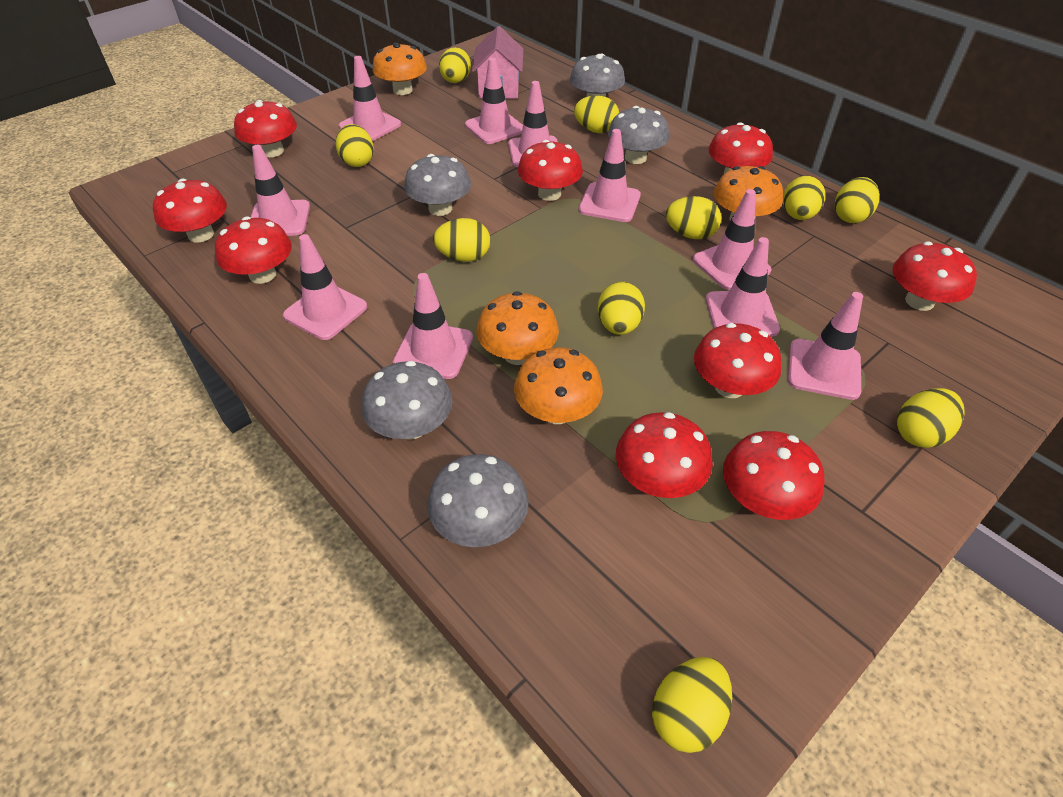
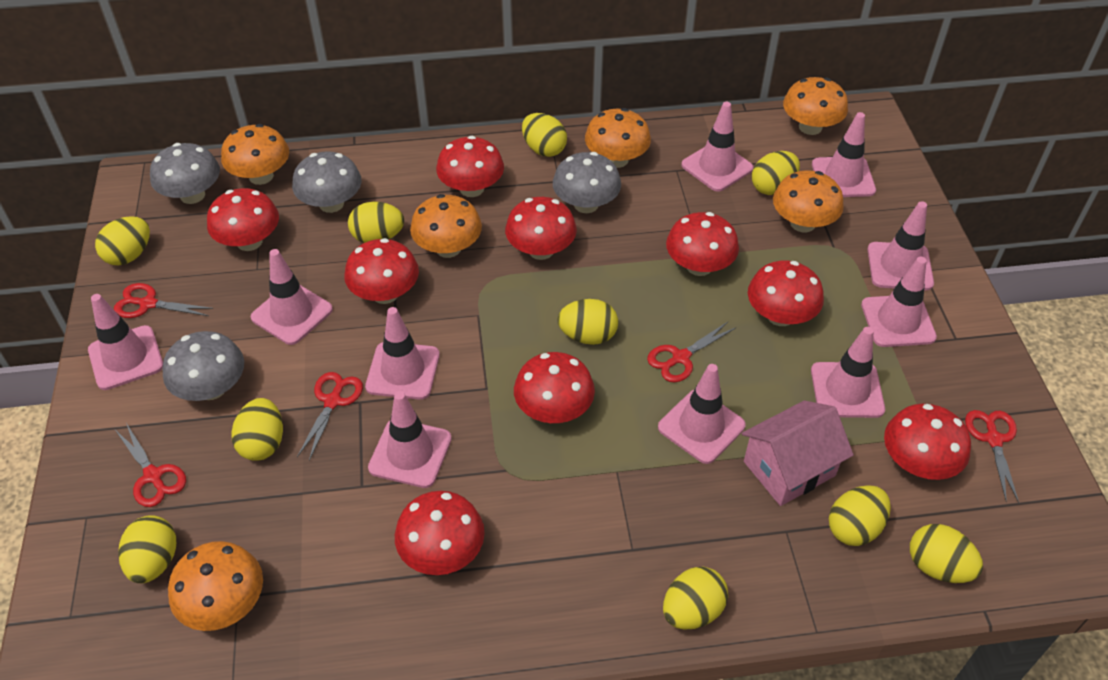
grey mushroom: 5 -> 4
orange mushroom: 4 -> 6
red scissors: 0 -> 5

